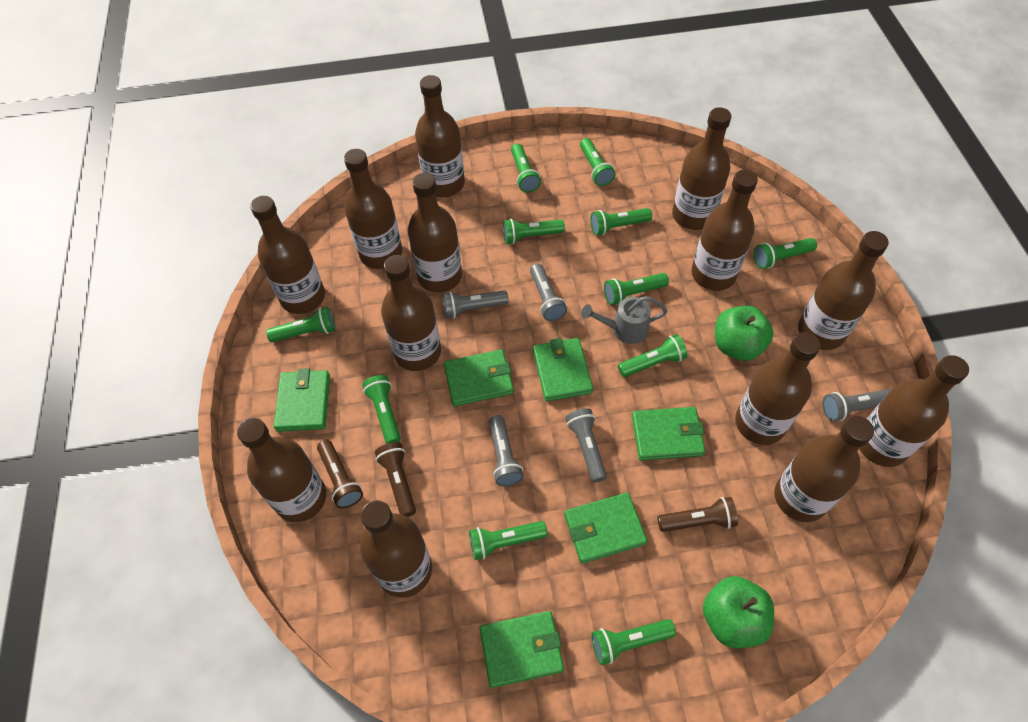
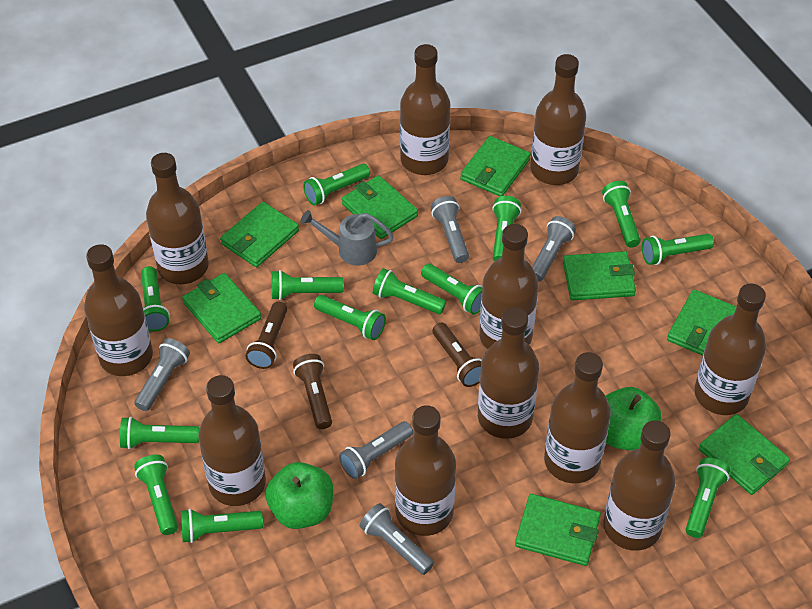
brown bottle: 13 -> 11
green flashlight: 11 -> 13
green wallet: 6 -> 8

